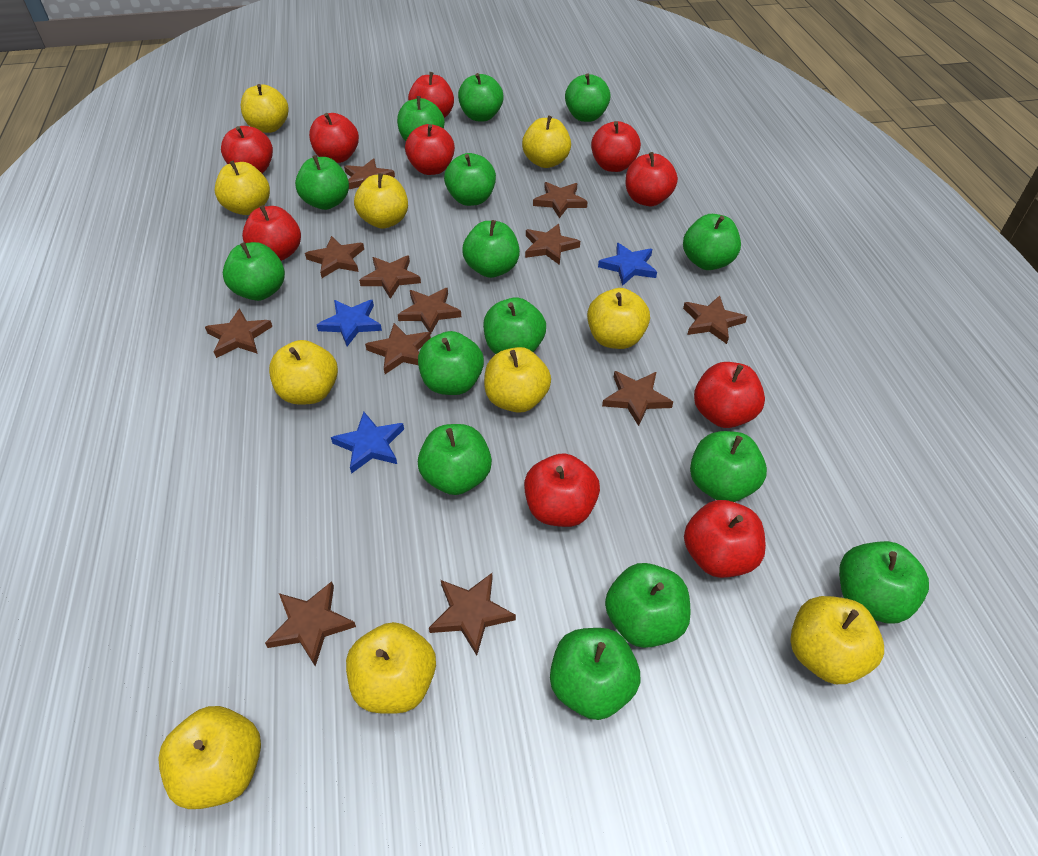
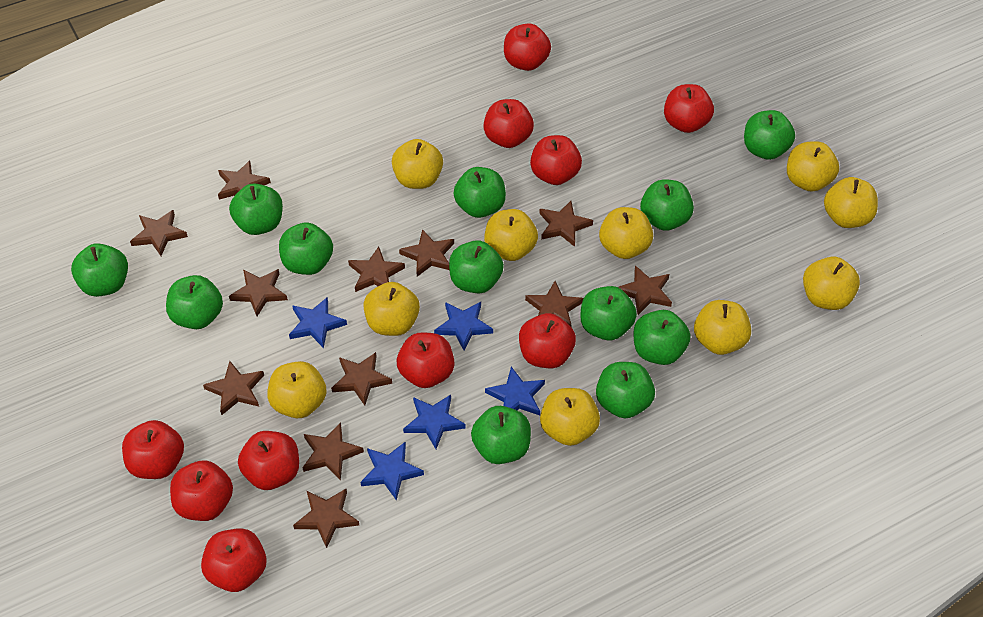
blue star: 3 -> 5
green apple: 15 -> 12

